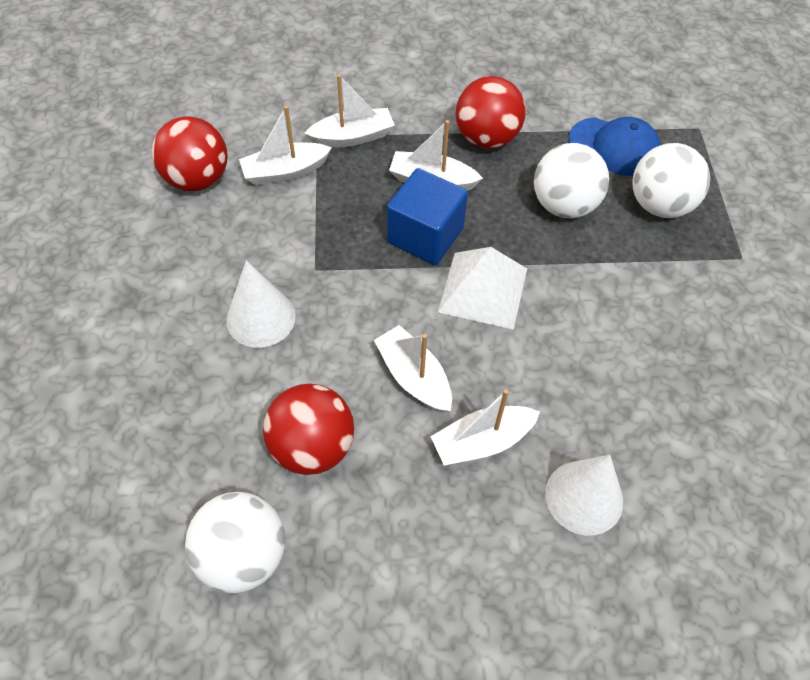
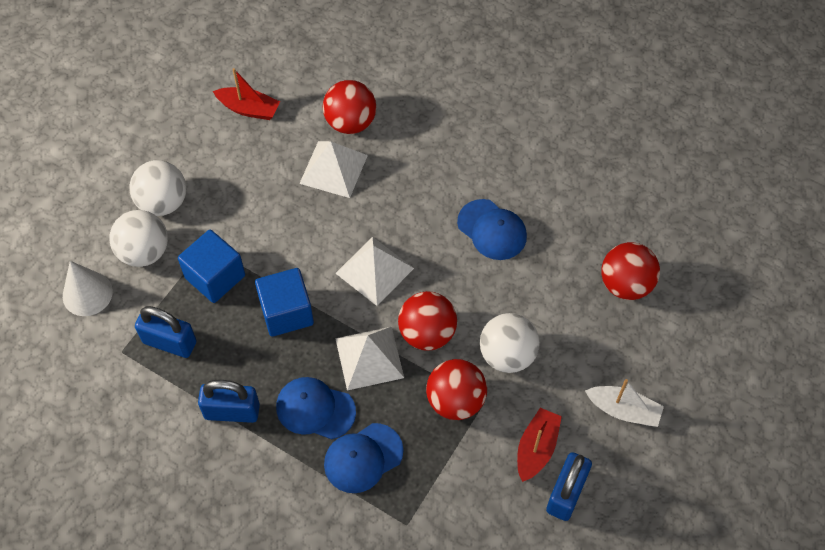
blue cap: 1 -> 3
blue cube: 1 -> 2
blue padlock: 0 -> 3
red ball: 3 -> 4
red boat: 0 -> 2
white boat: 5 -> 1
white cone: 2 -> 1
white pyramid: 1 -> 3

